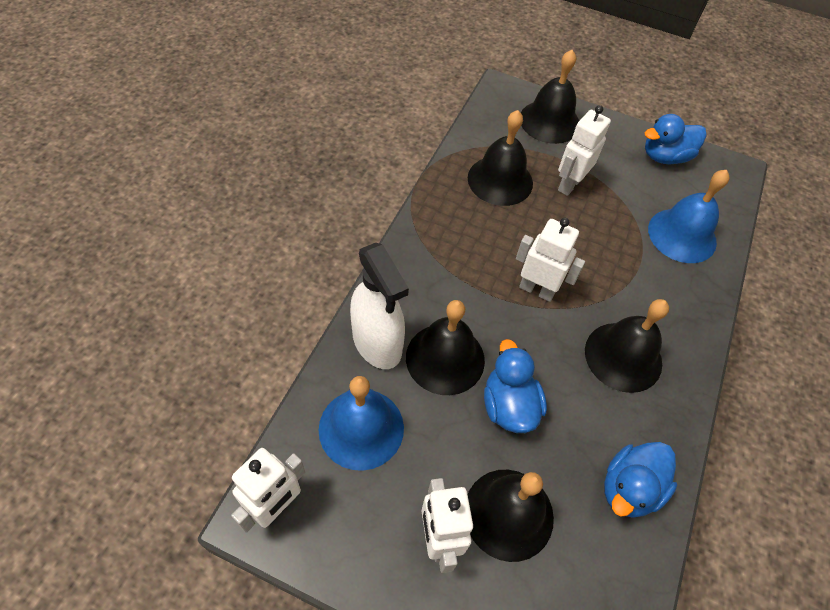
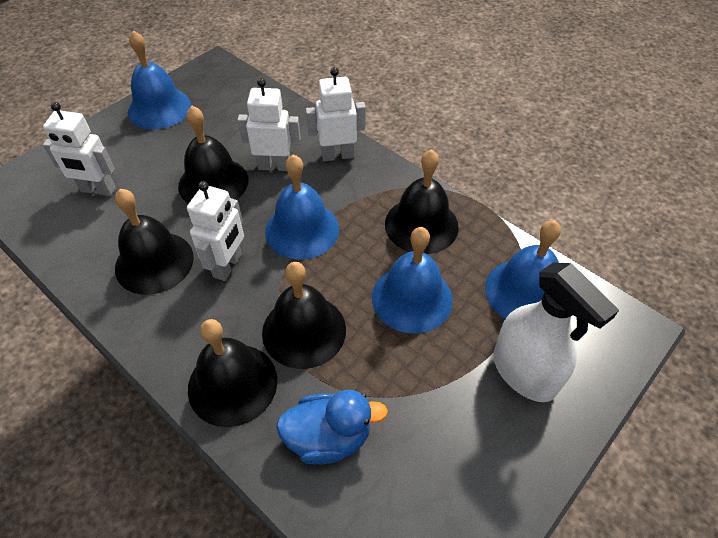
blue bell: 2 -> 4
blue duck: 3 -> 1

